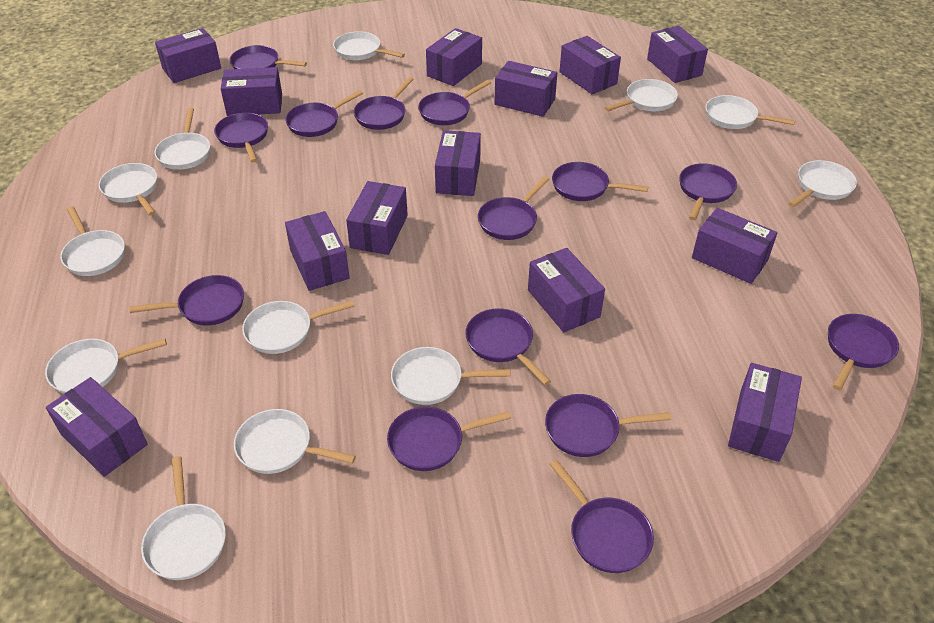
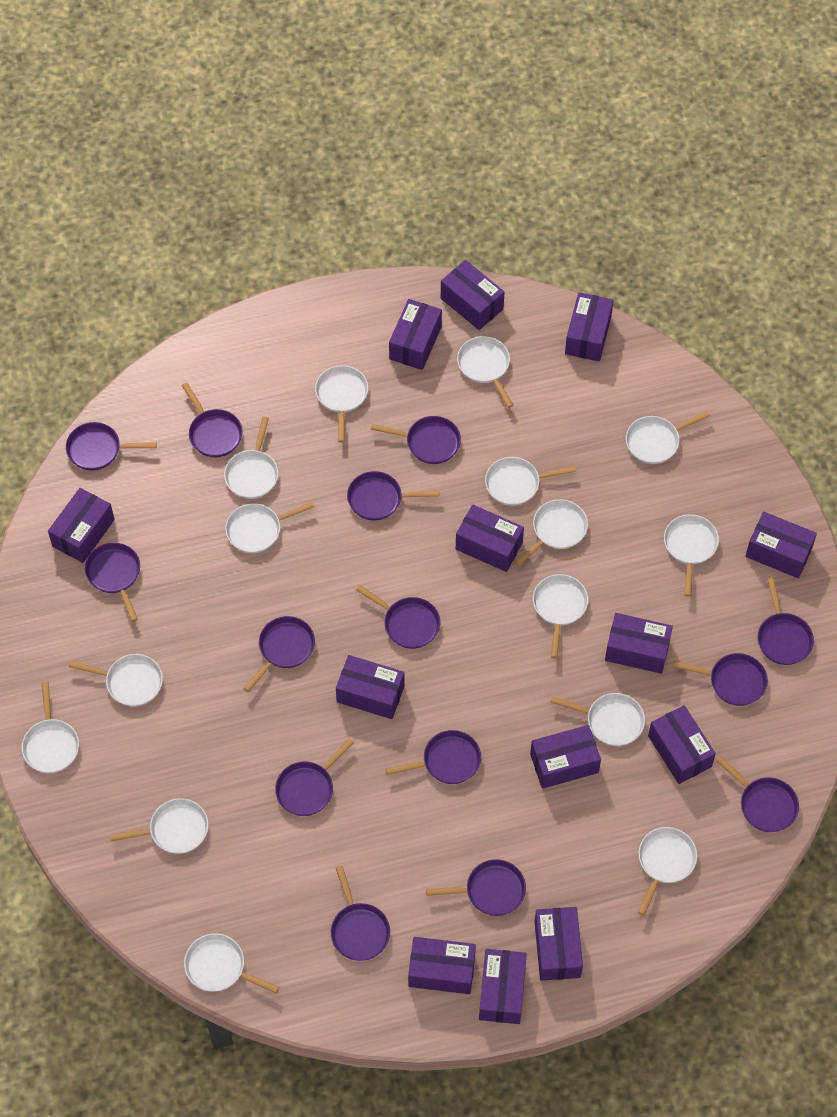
white pan: 12 -> 15

